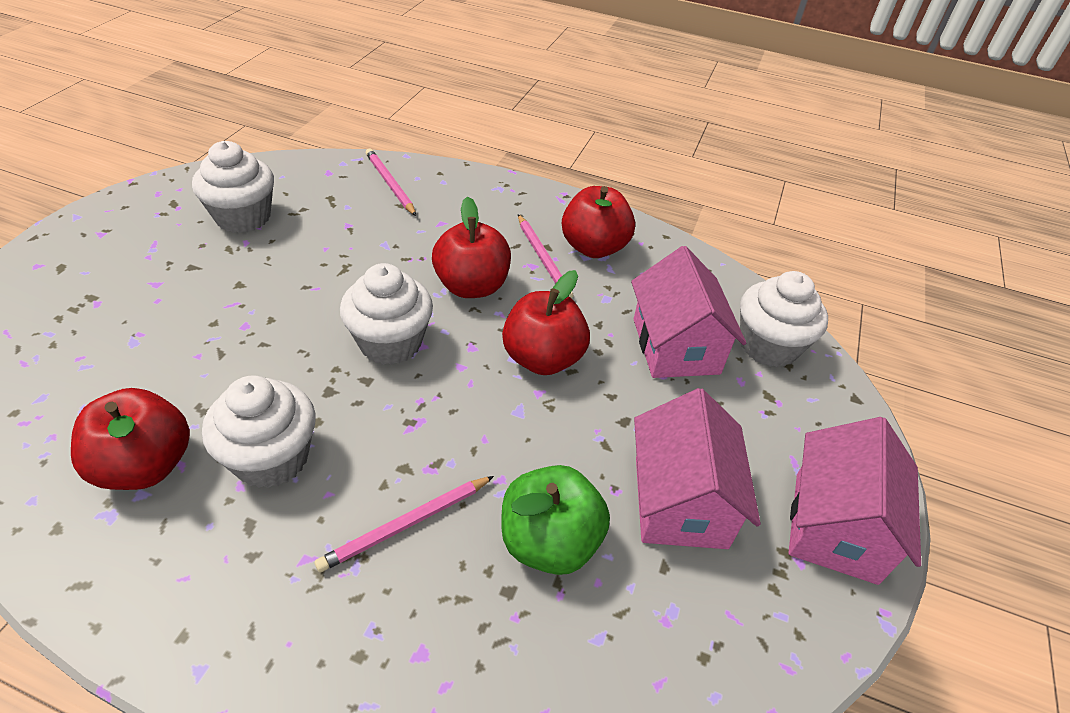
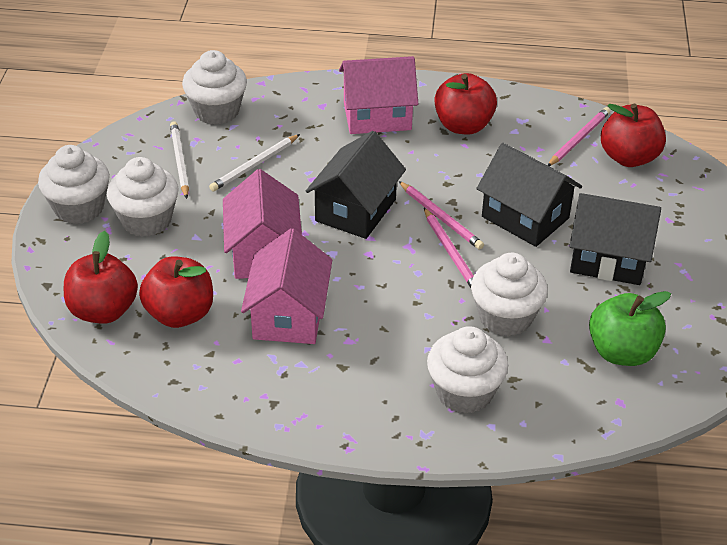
black house: 0 -> 3
white cupcake: 4 -> 5
white pencil: 0 -> 2

